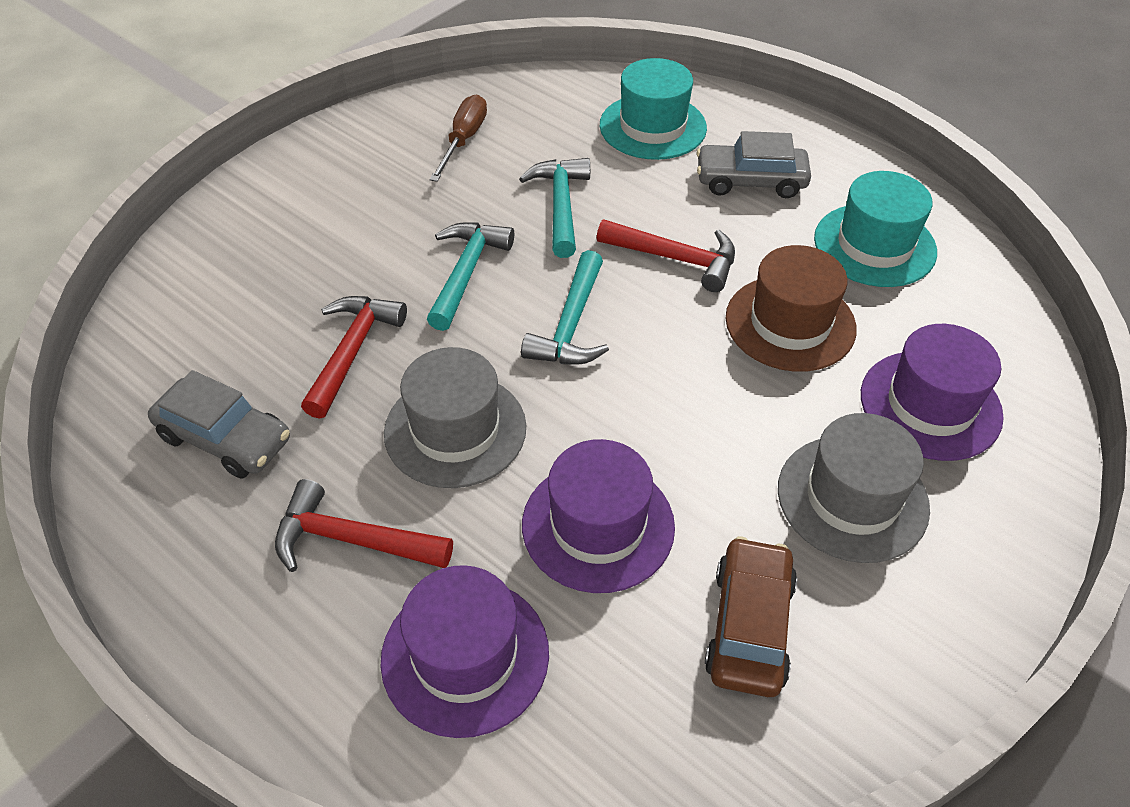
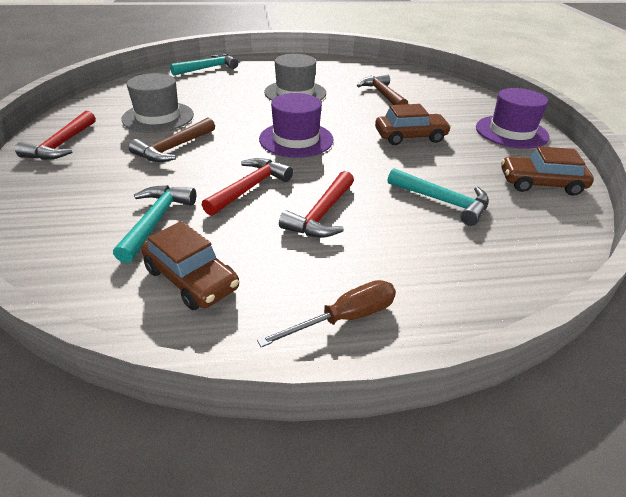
brown car: 1 -> 3
brown hammer: 0 -> 2
brown hat: 1 -> 0
grey car: 2 -> 0
purple hat: 3 -> 2
turquoise hat: 2 -> 0

